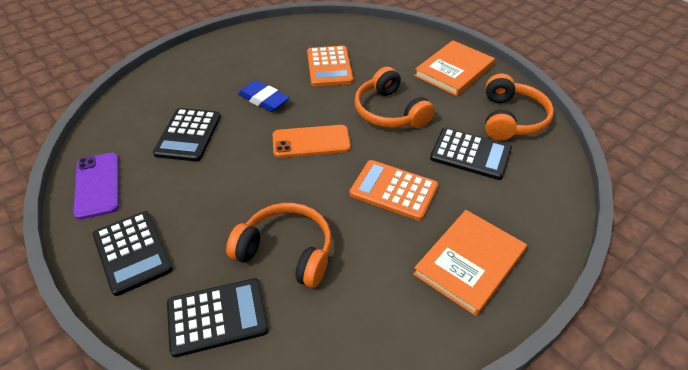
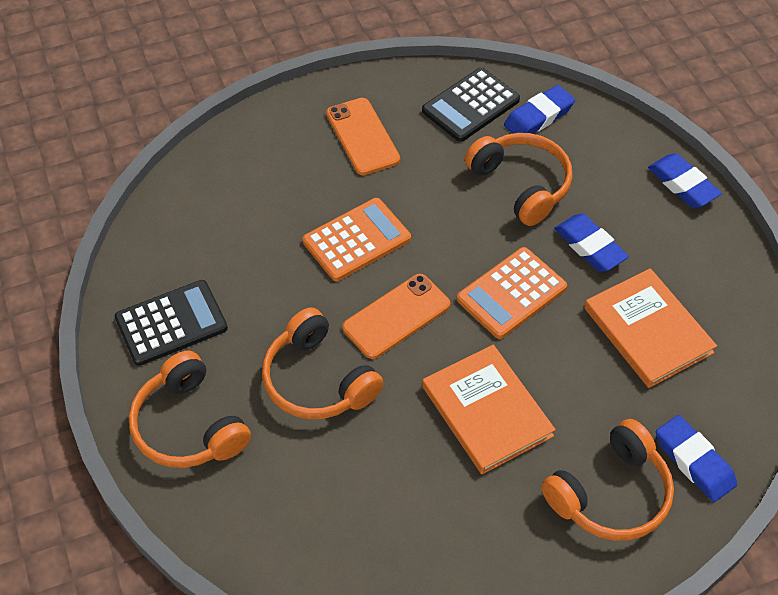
black calculator: 4 -> 2
blue eraser: 1 -> 4
orange headphones: 3 -> 4
orange phone: 1 -> 2
purple phone: 1 -> 0

